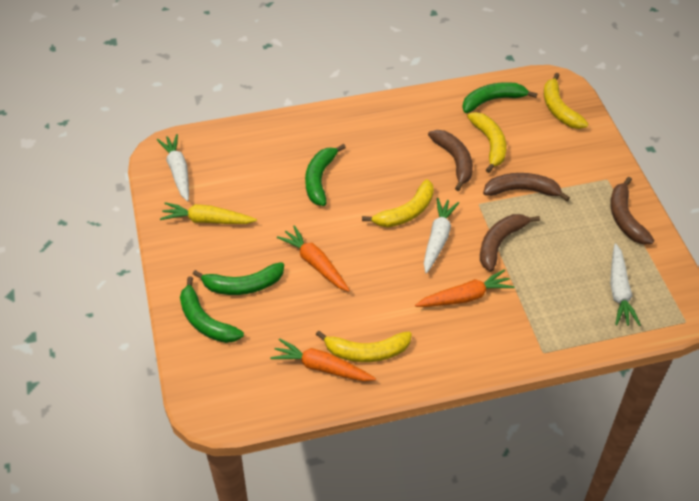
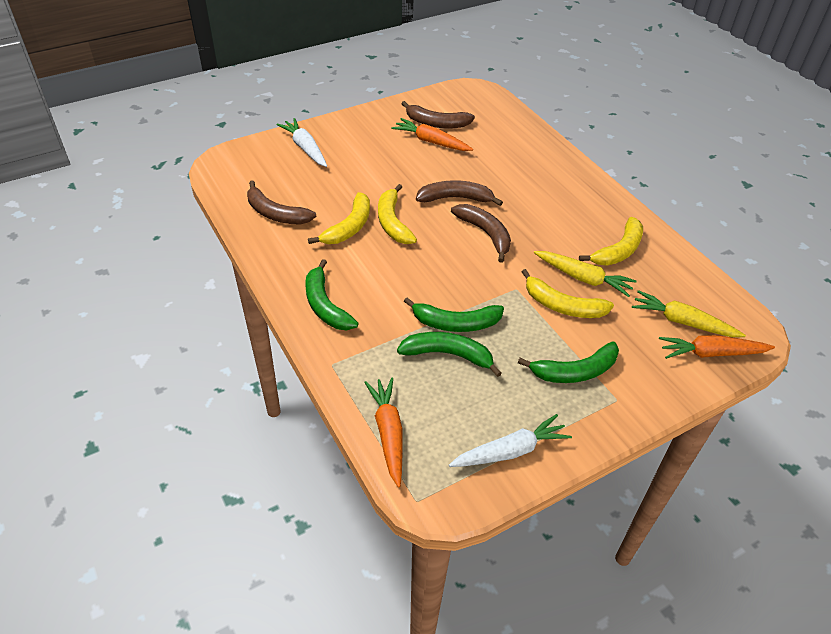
white carrot: 3 -> 2
yellow carrot: 1 -> 2

